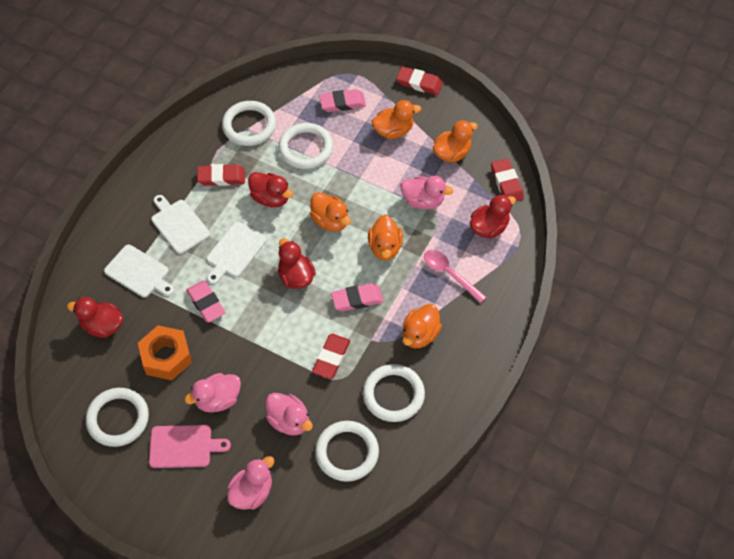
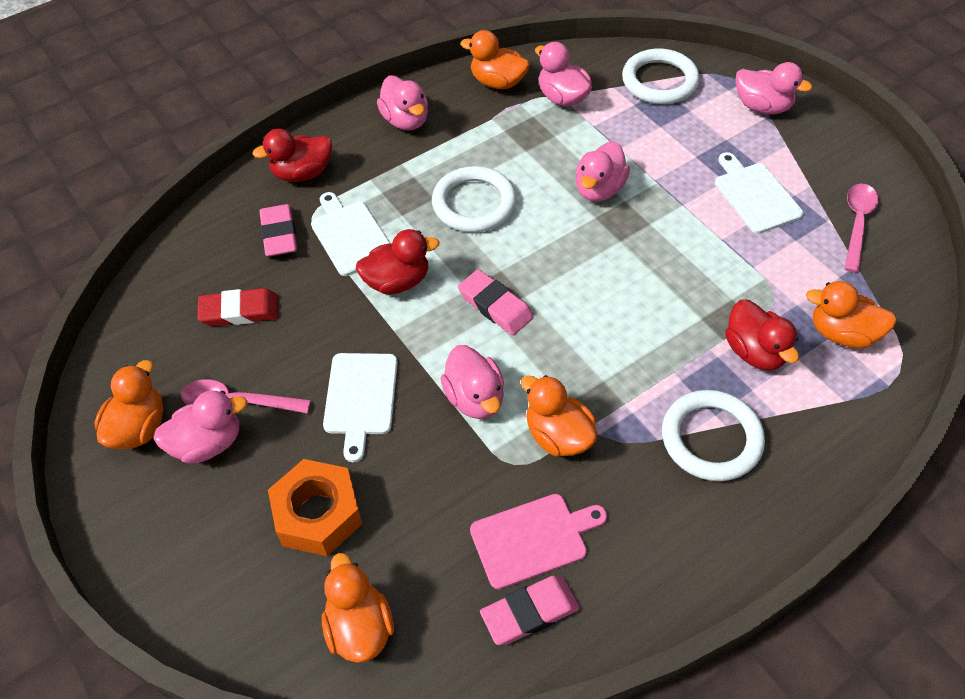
pink duck: 4 -> 6
pink spoon: 1 -> 2
red duck: 4 -> 3
red eraser: 4 -> 1
white ring: 5 -> 3

